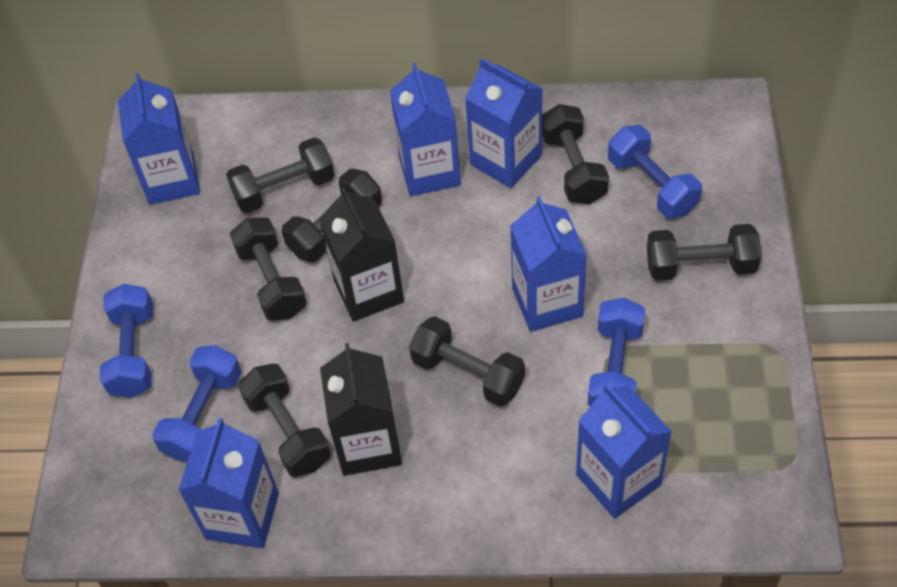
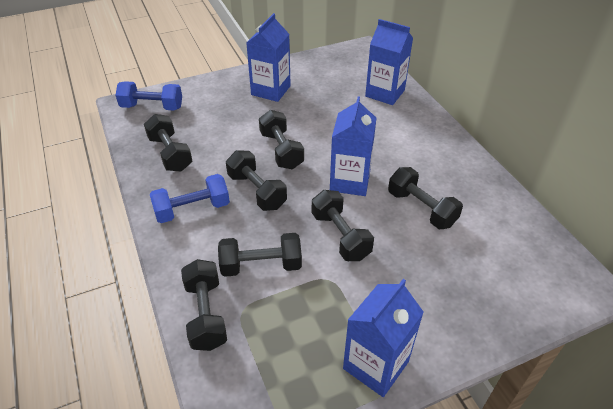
black carton: 2 -> 0
blue carton: 6 -> 4
blue dumbbell: 4 -> 2

